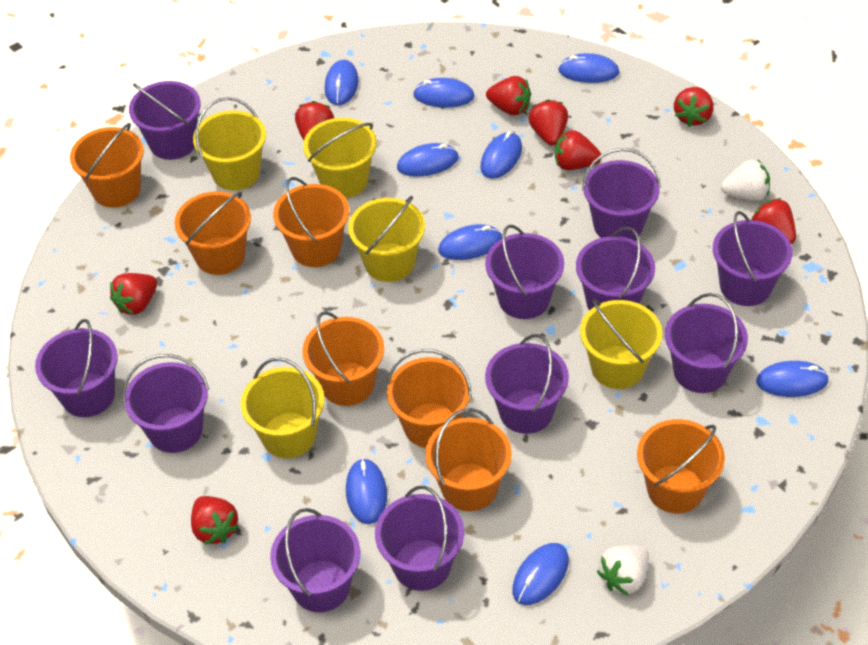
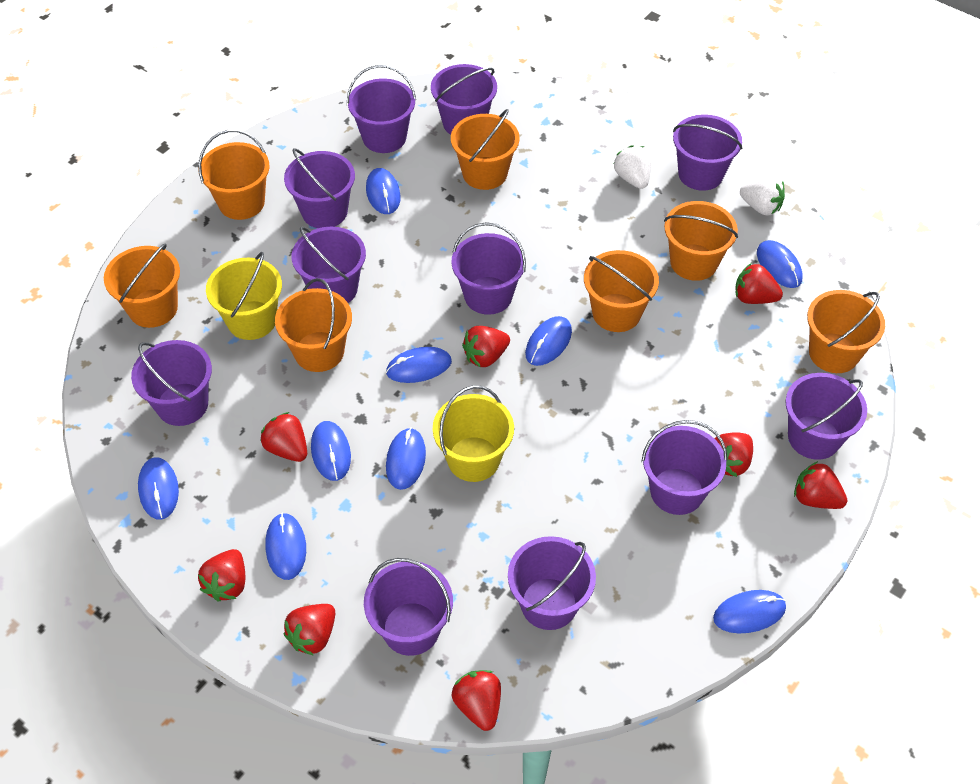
yellow bucket: 5 -> 2

